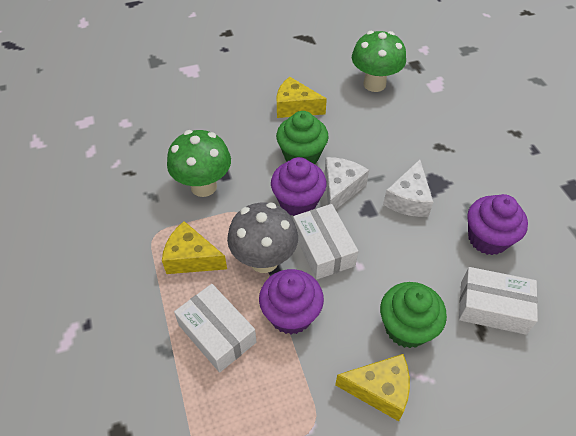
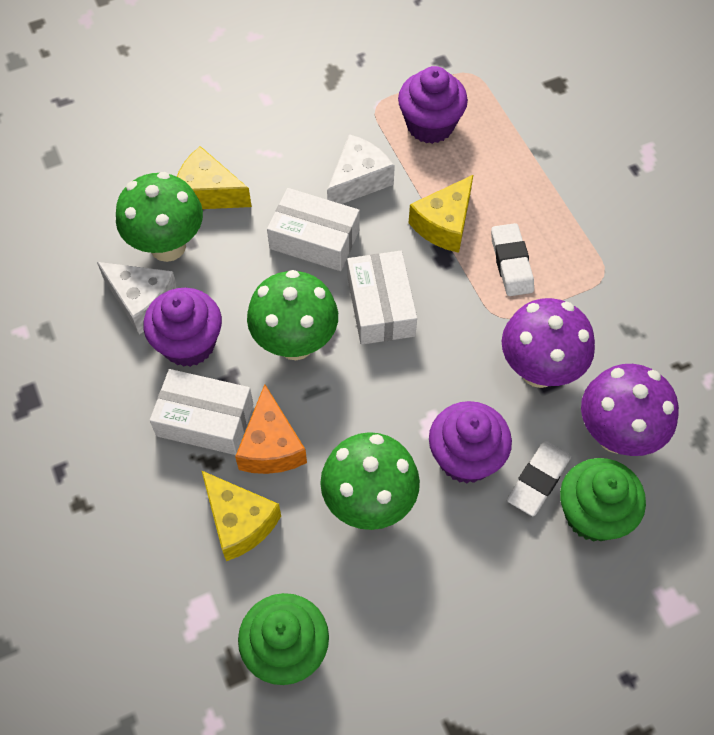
green mushroom: 2 -> 3
grey mushroom: 1 -> 0
orange cheese: 0 -> 1
purple mushroom: 0 -> 2
white eraser: 0 -> 2

